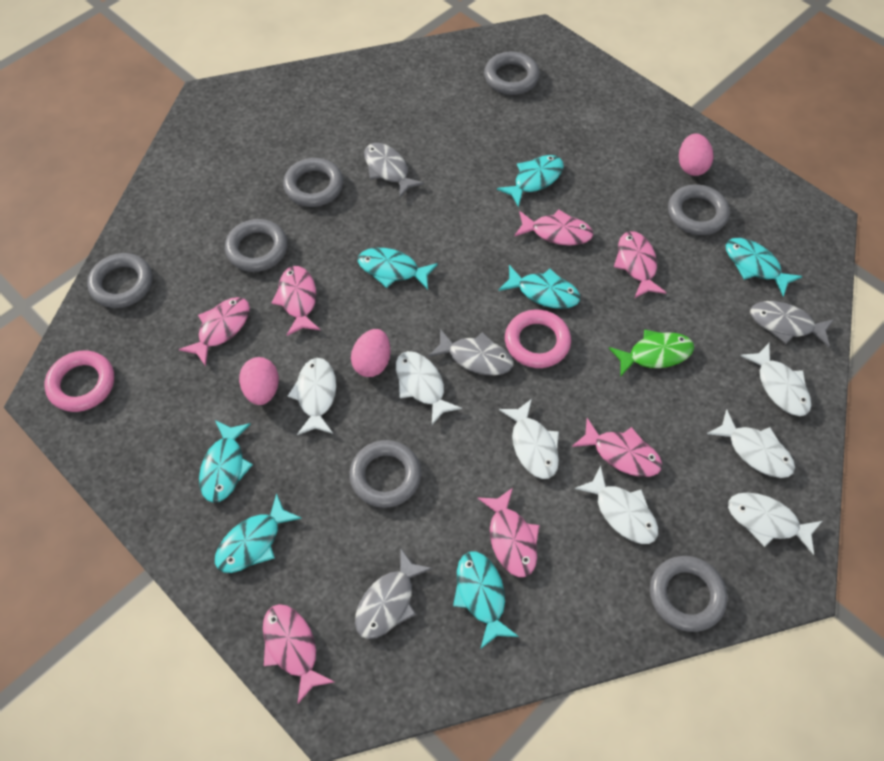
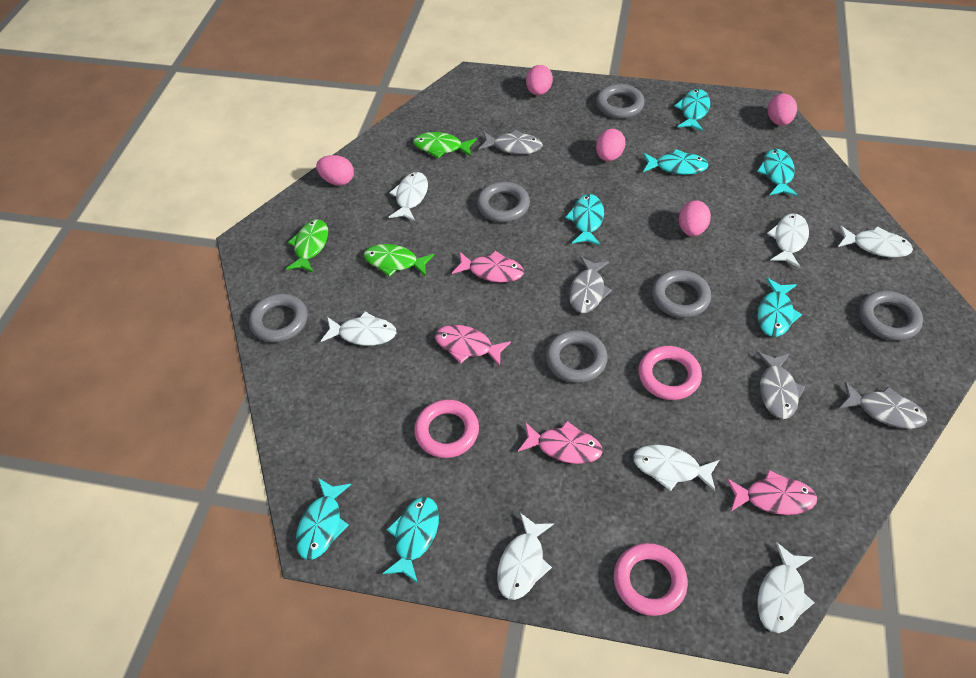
green fish: 1 -> 3
grey ring: 7 -> 6
pink egg: 3 -> 5
pink fish: 7 -> 4
pink ring: 2 -> 3

